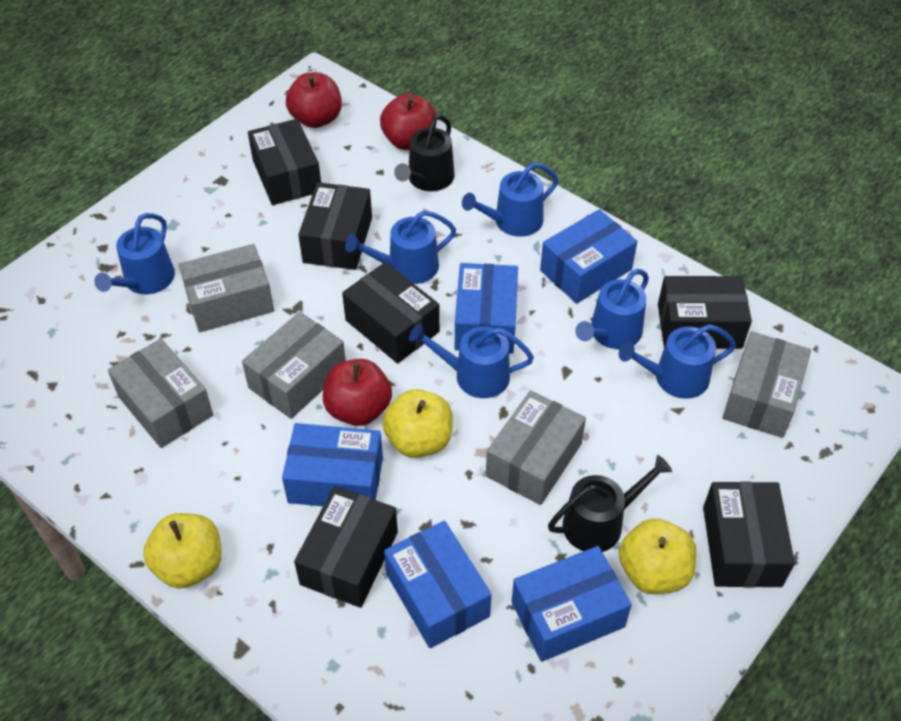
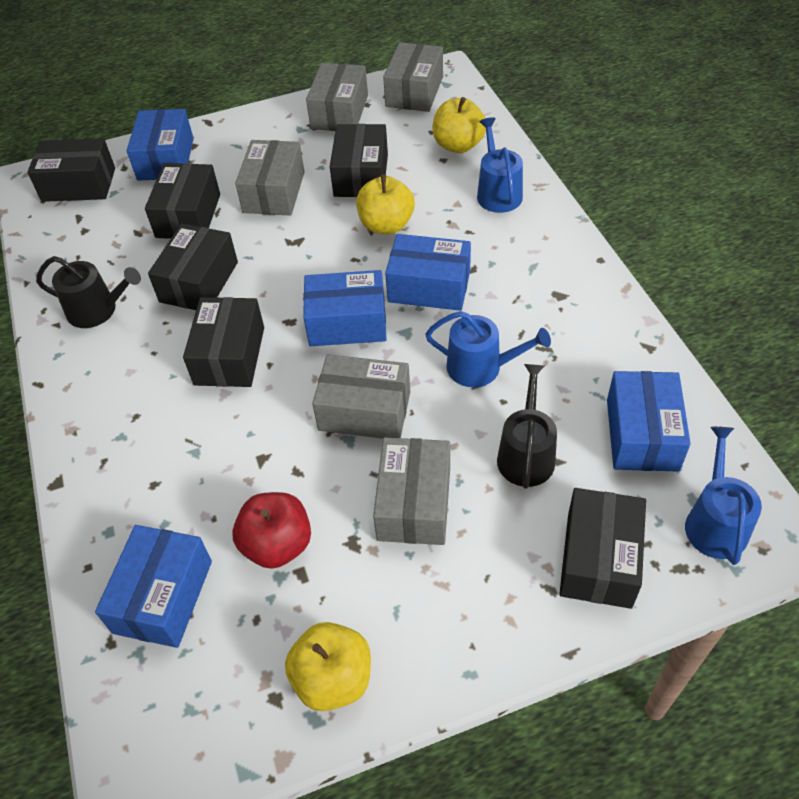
blue watering can: 6 -> 3
red apple: 3 -> 1

